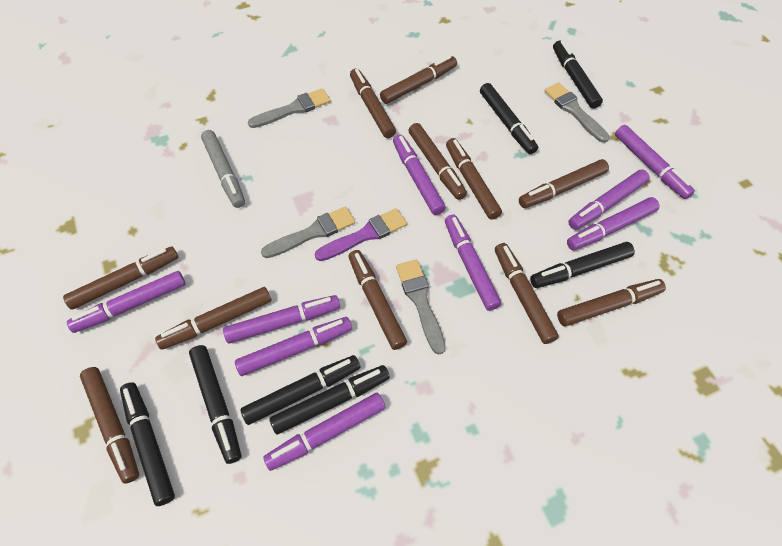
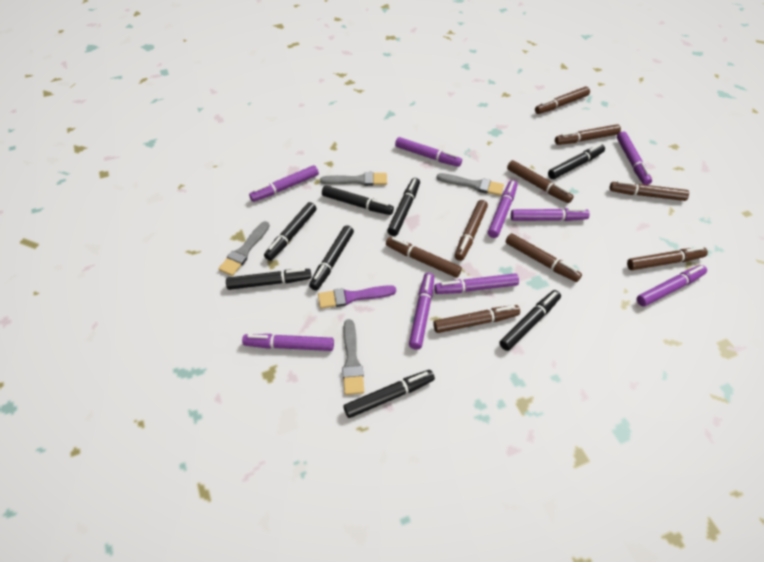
black marker: 7 -> 8
brown marker: 11 -> 9
grey marker: 1 -> 0

